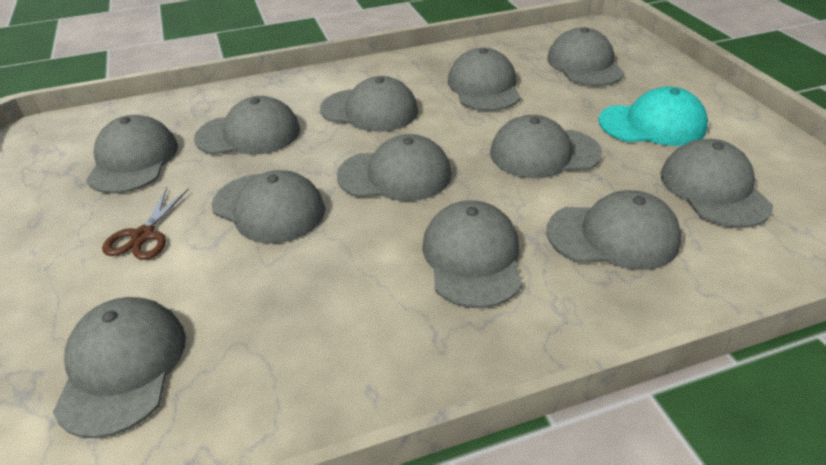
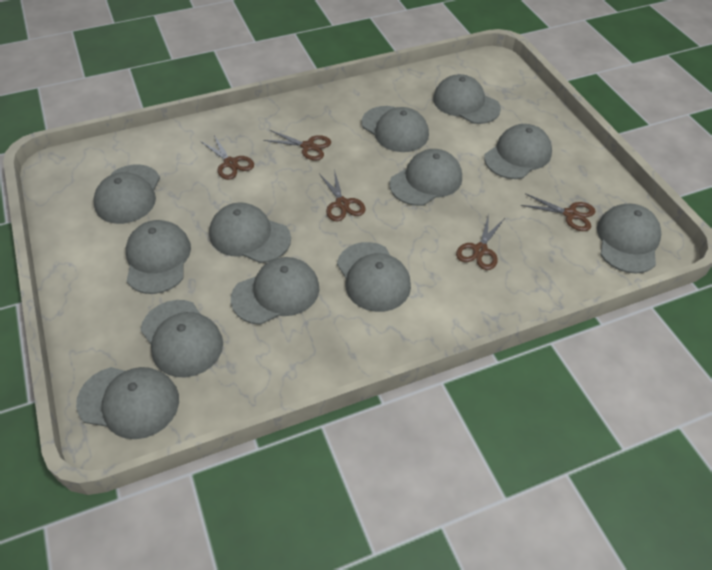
brown scissors: 1 -> 5
turquoise cap: 1 -> 0

